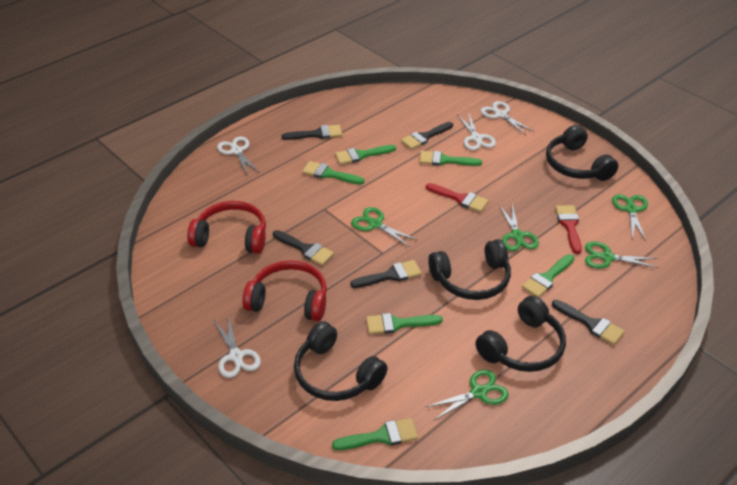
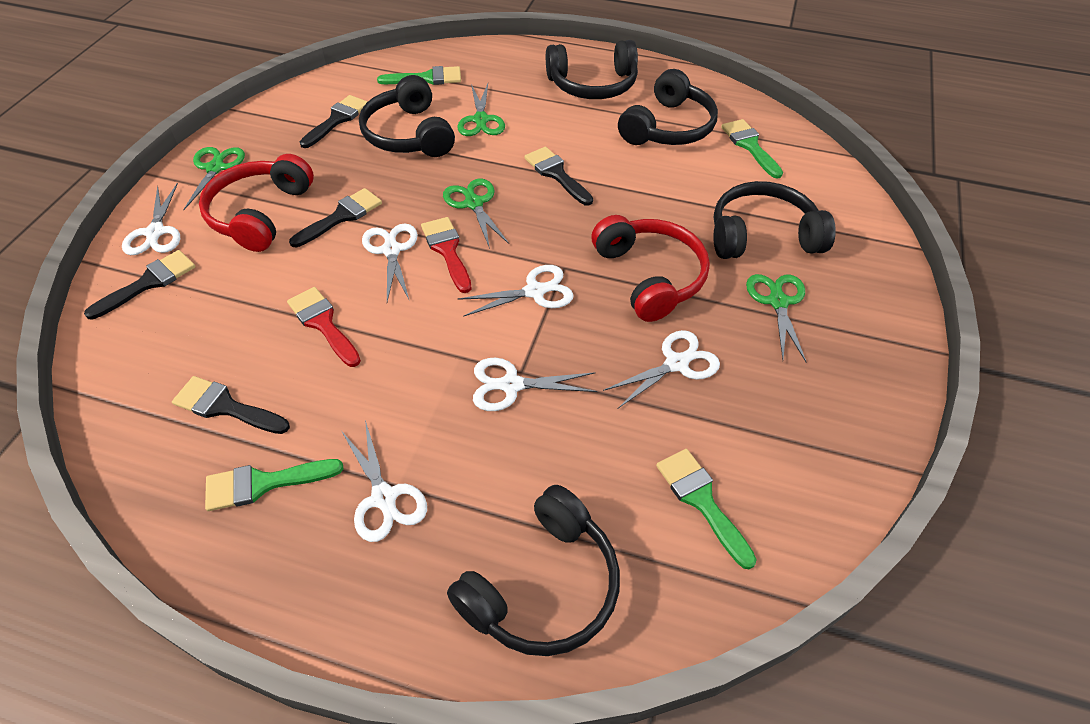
black headphones: 4 -> 5
green brush: 6 -> 4
green scissors: 5 -> 4
white scissors: 4 -> 6

